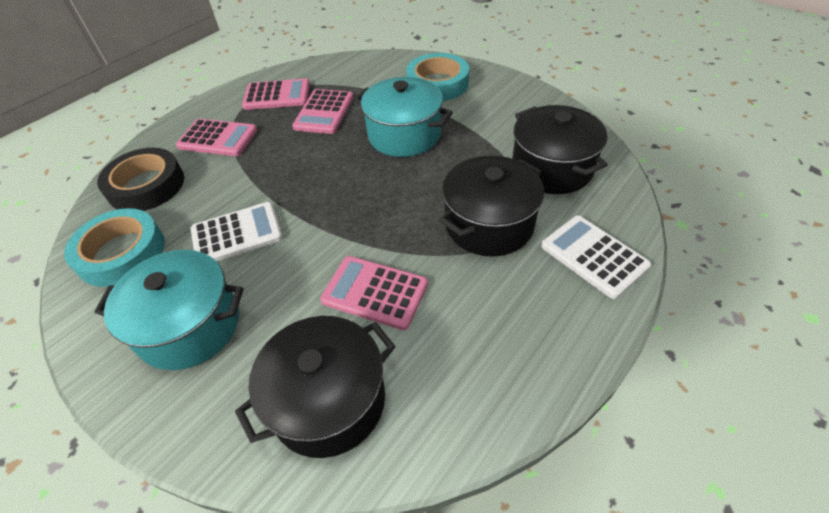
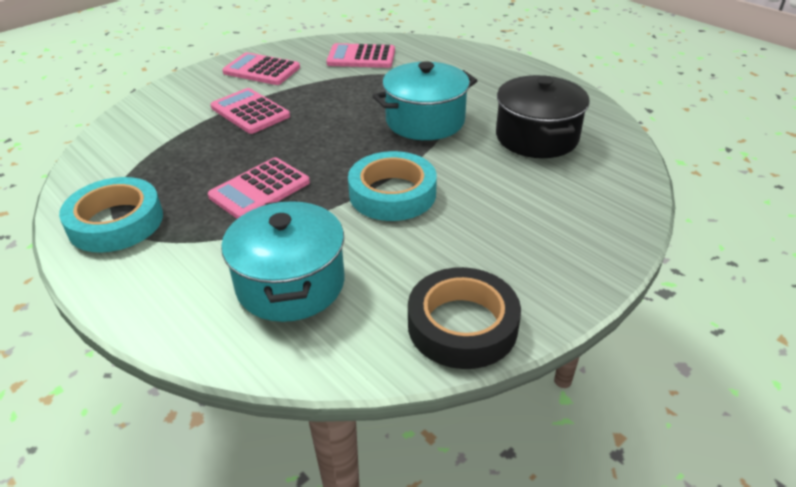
black pot: 3 -> 1
white calculator: 2 -> 0

